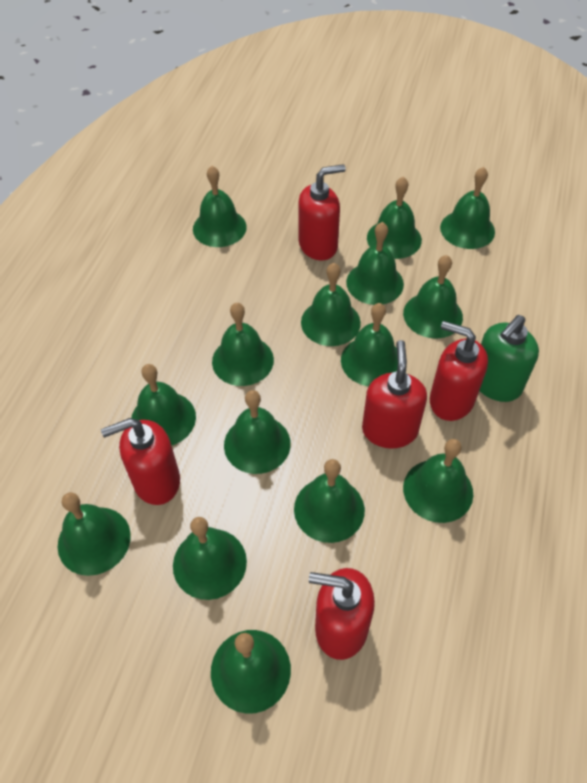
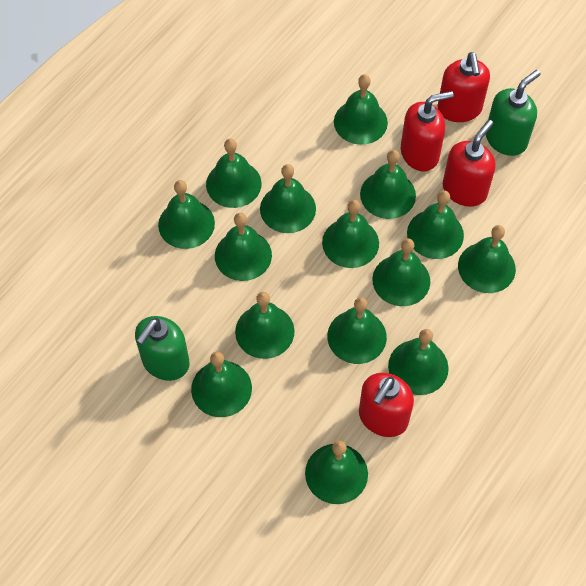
green soap dispenser: 1 -> 2
red soap dispenser: 5 -> 4

